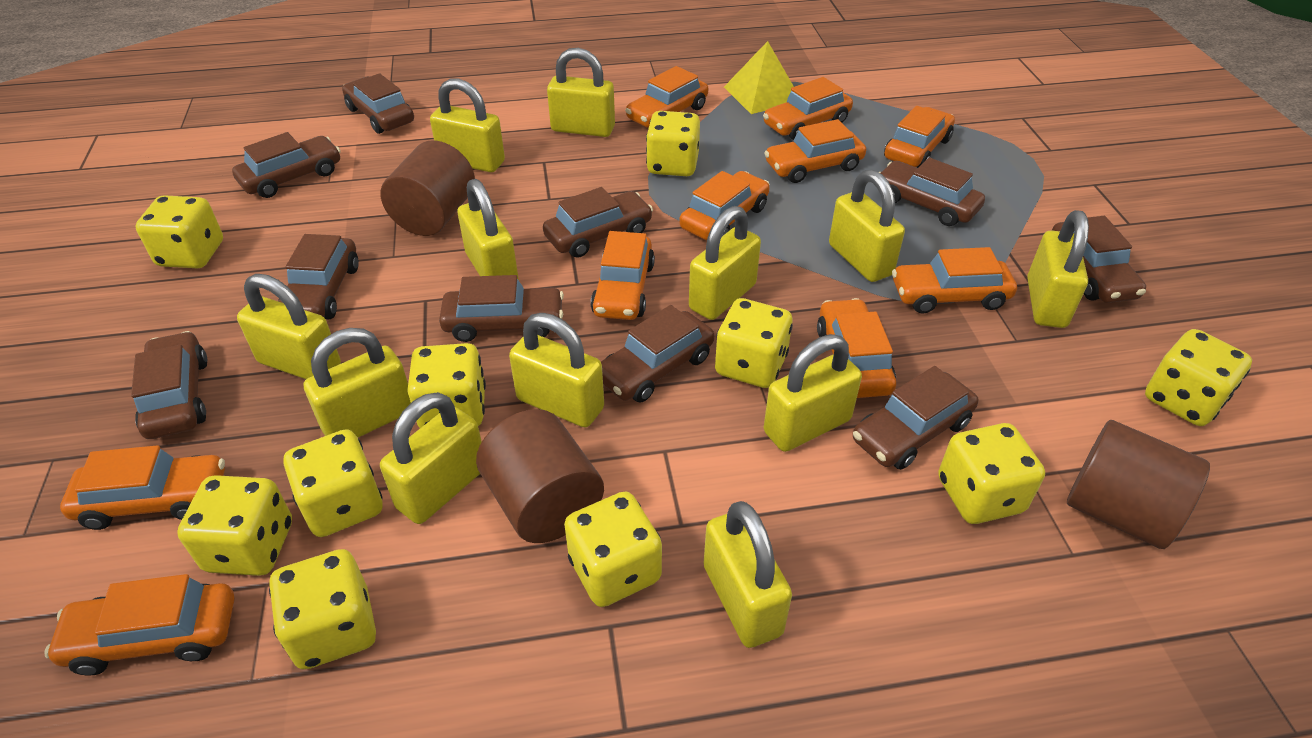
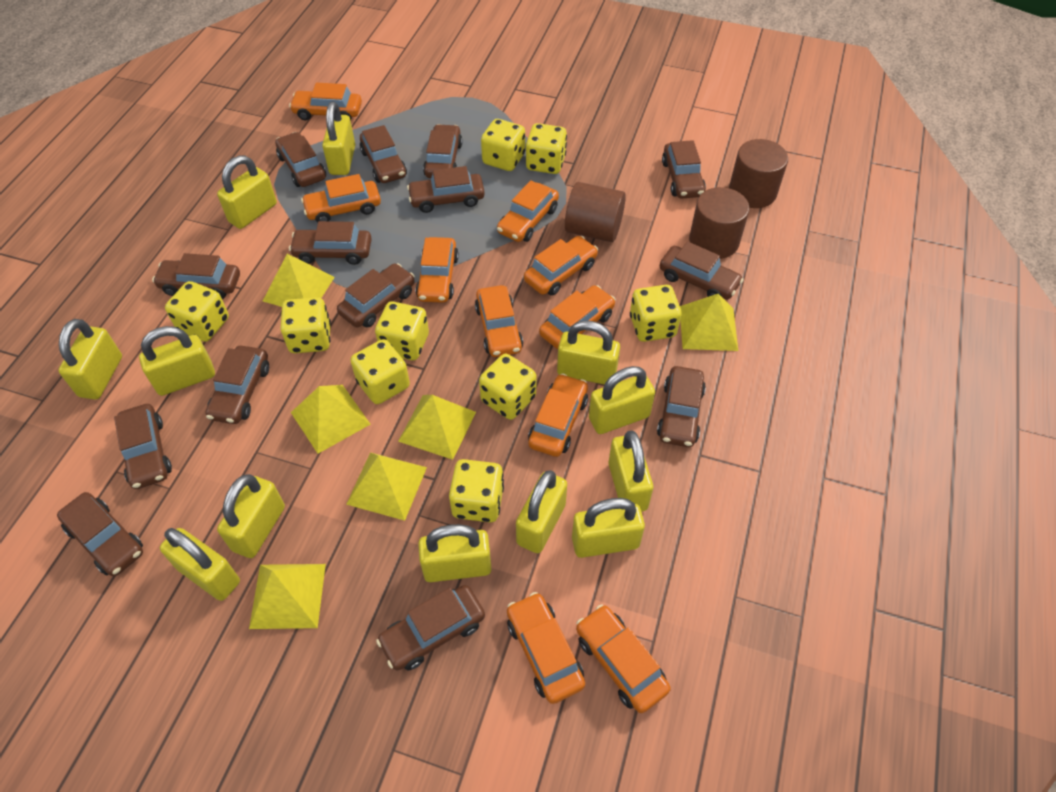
brown car: 10 -> 14
yellow dice: 10 -> 9
yellow pyramid: 1 -> 6

